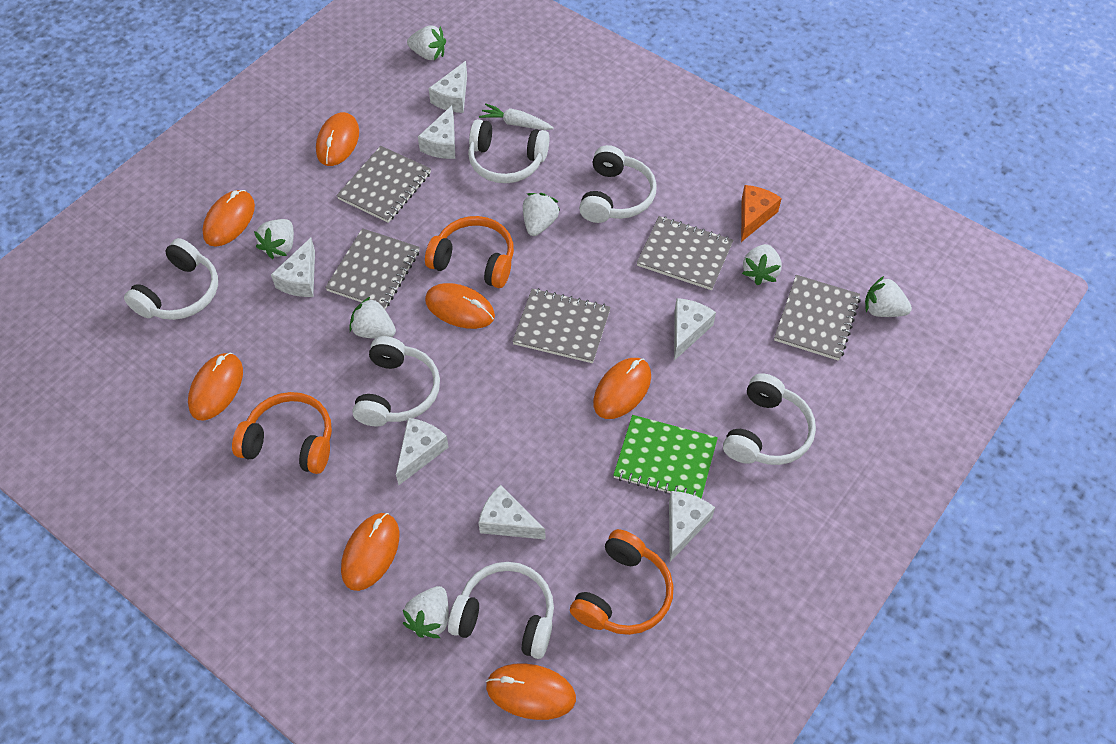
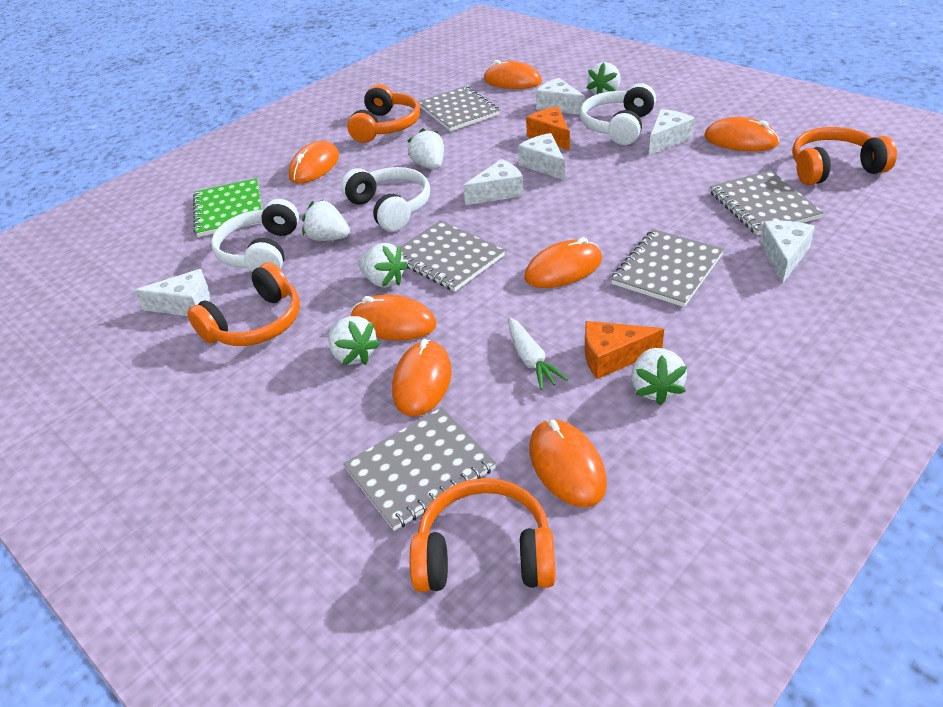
orange cheese: 1 -> 2
orange headphones: 3 -> 4
white cheese: 7 -> 6
white headphones: 6 -> 3
white strawberry: 7 -> 6

